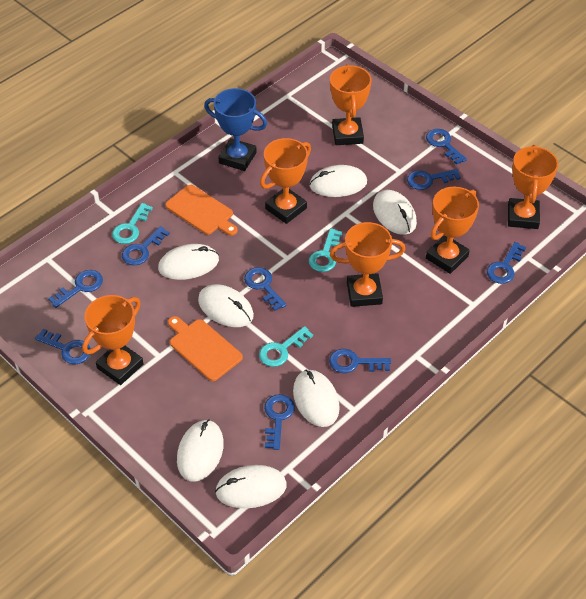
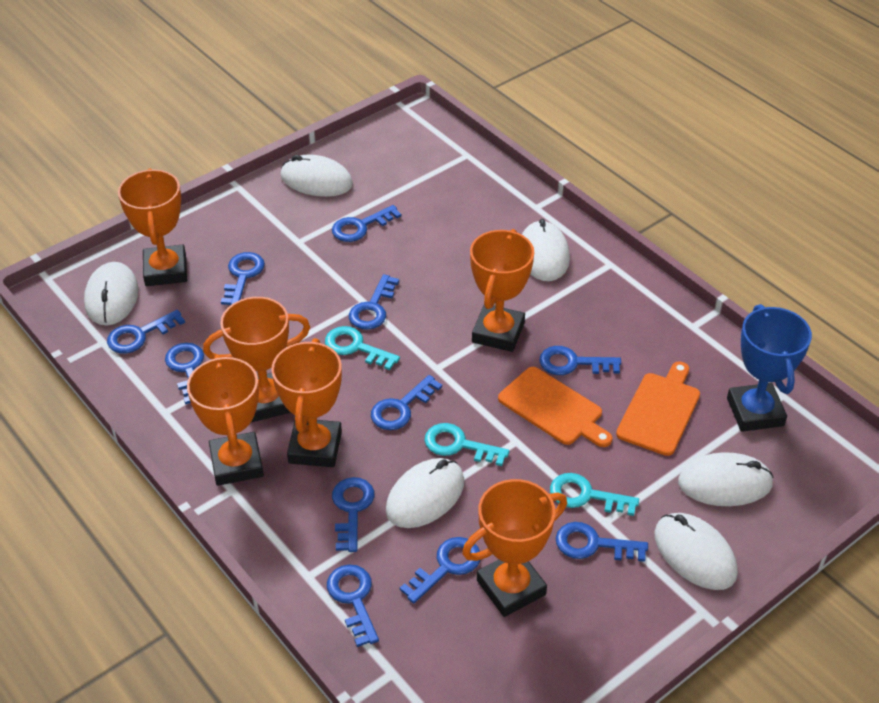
blue key: 9 -> 11
white mouse: 7 -> 6

